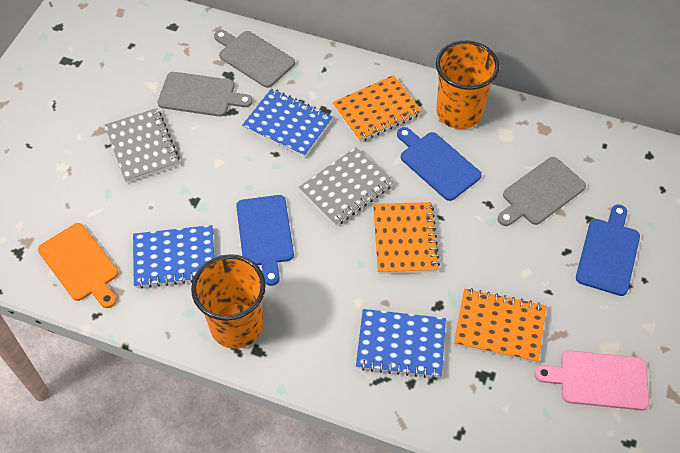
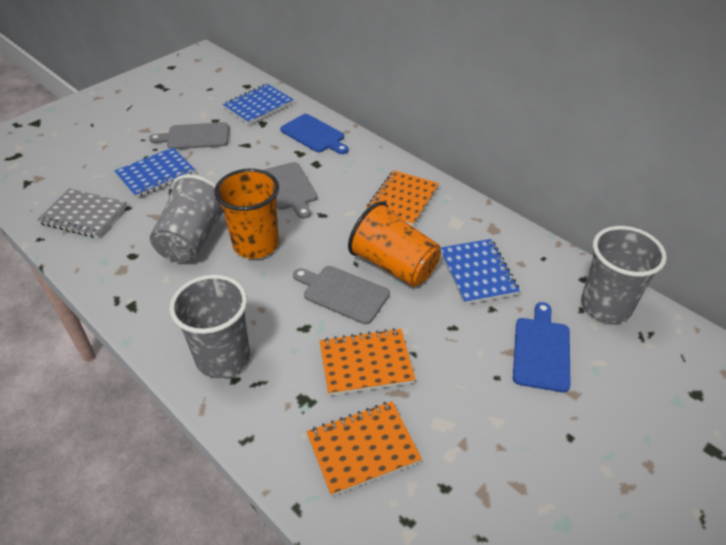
blue cutting board: 3 -> 2
grey cup: 0 -> 3
grey notebook: 2 -> 1
orange cutting board: 1 -> 0
pink cutting board: 1 -> 0

